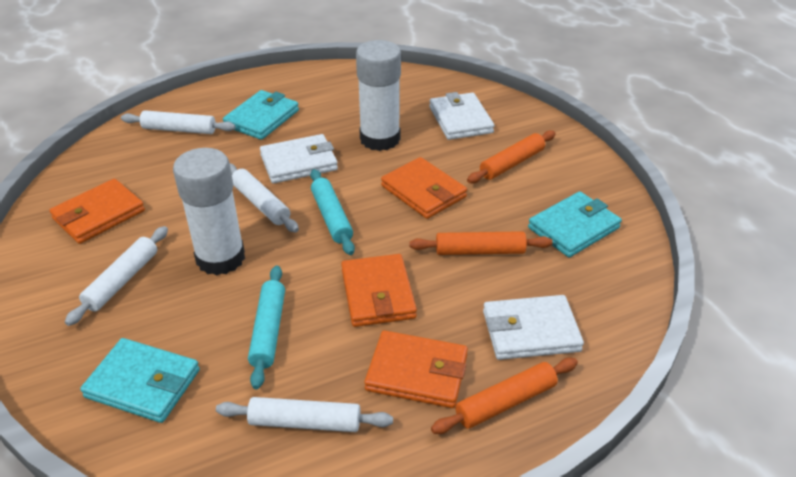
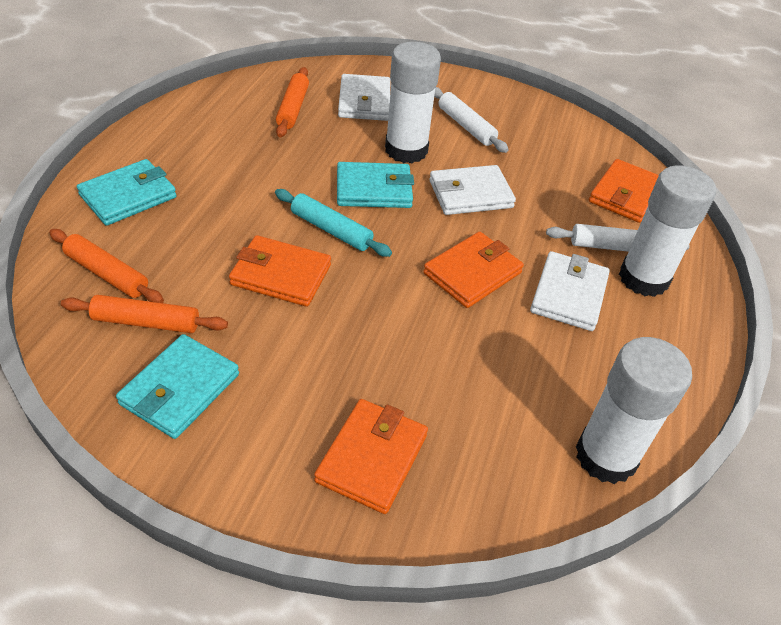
turquoise rolling pin: 2 -> 1
white glue stick: 2 -> 3
white rolling pin: 4 -> 2

